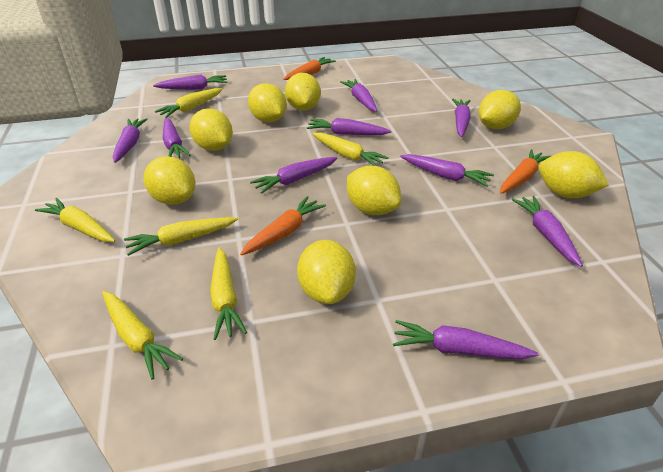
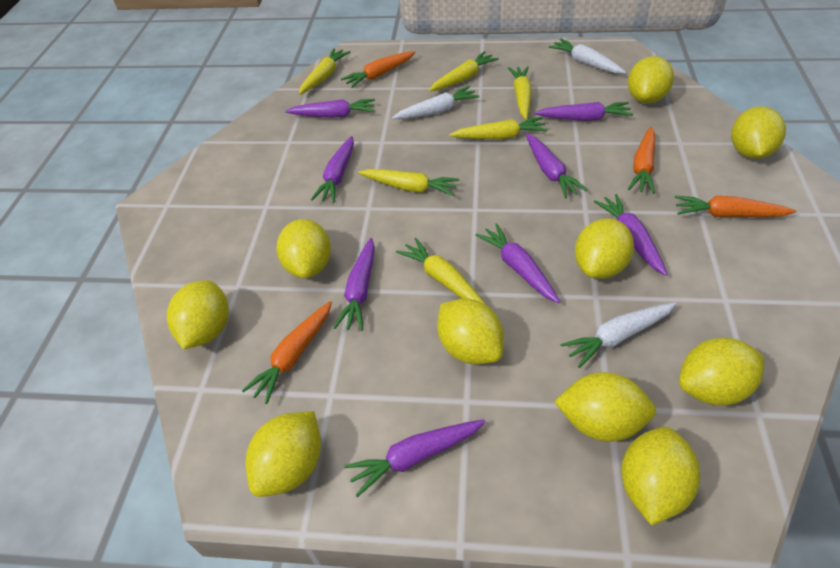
orange carrot: 3 -> 4
purple carrot: 10 -> 8
white carrot: 0 -> 3
yellow lemon: 8 -> 10

